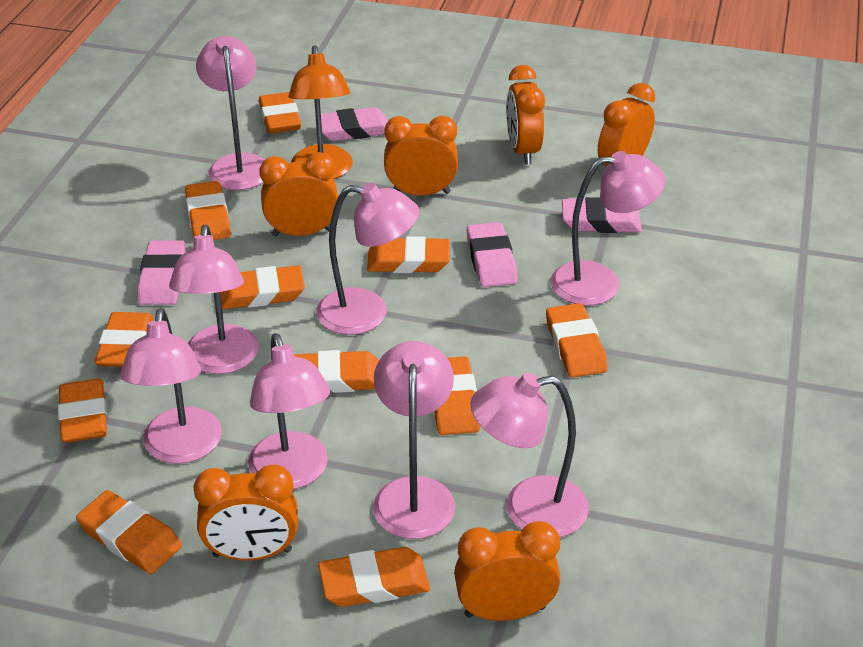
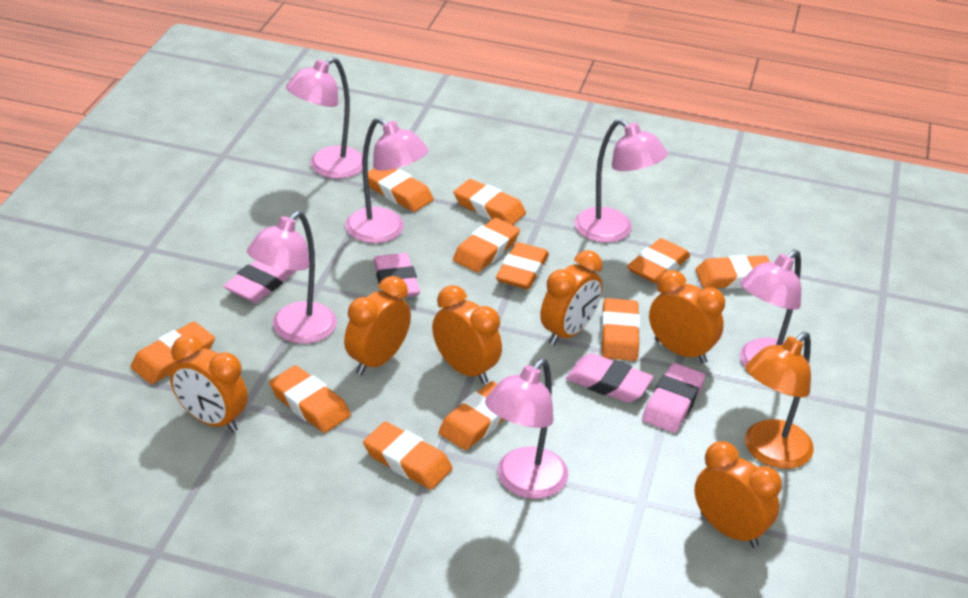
pink lamp: 8 -> 6

